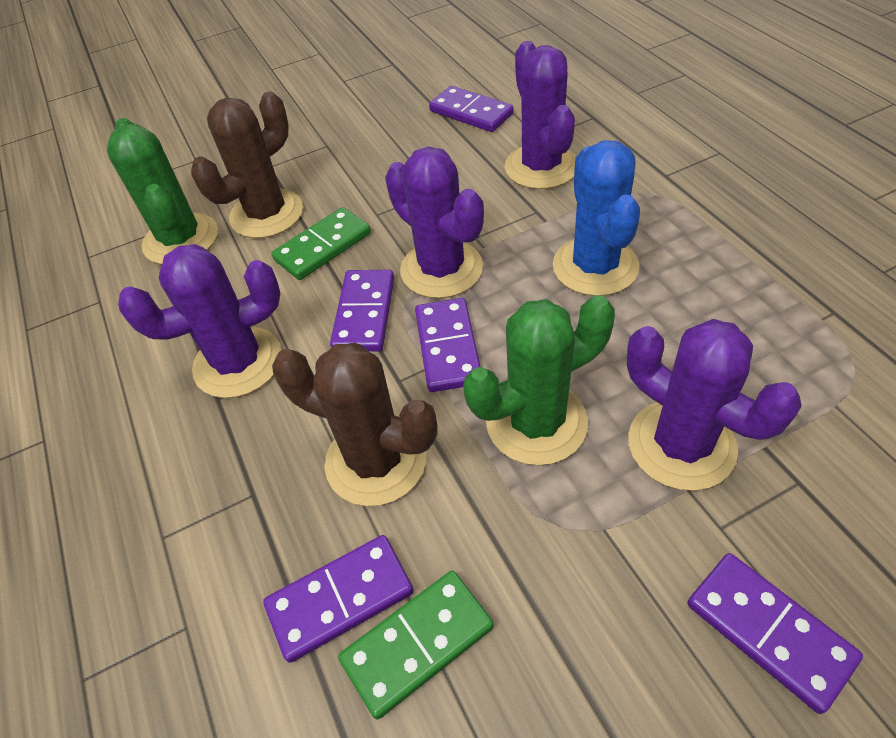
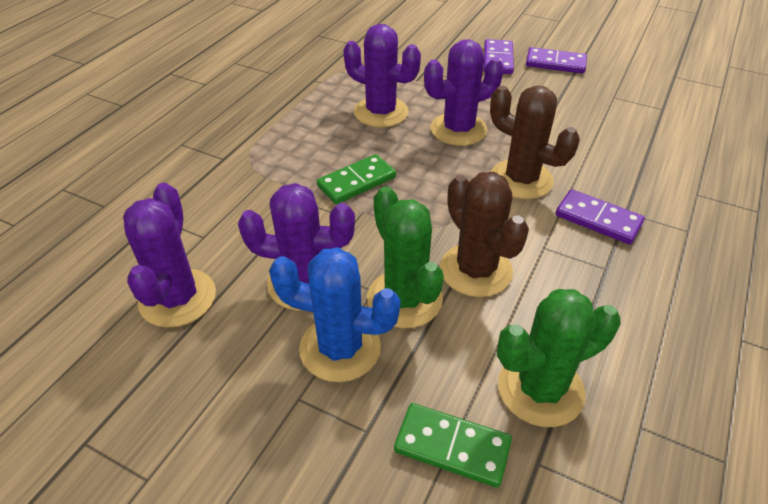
purple domino: 5 -> 3

